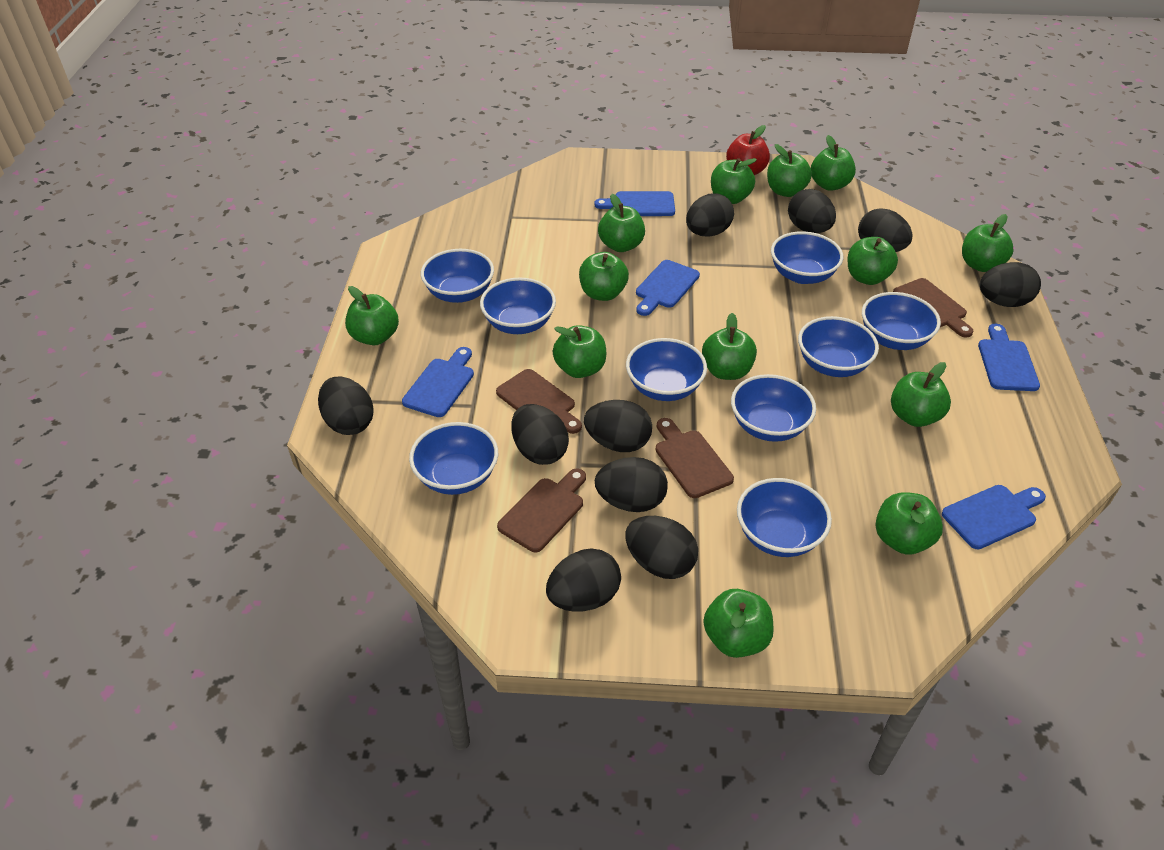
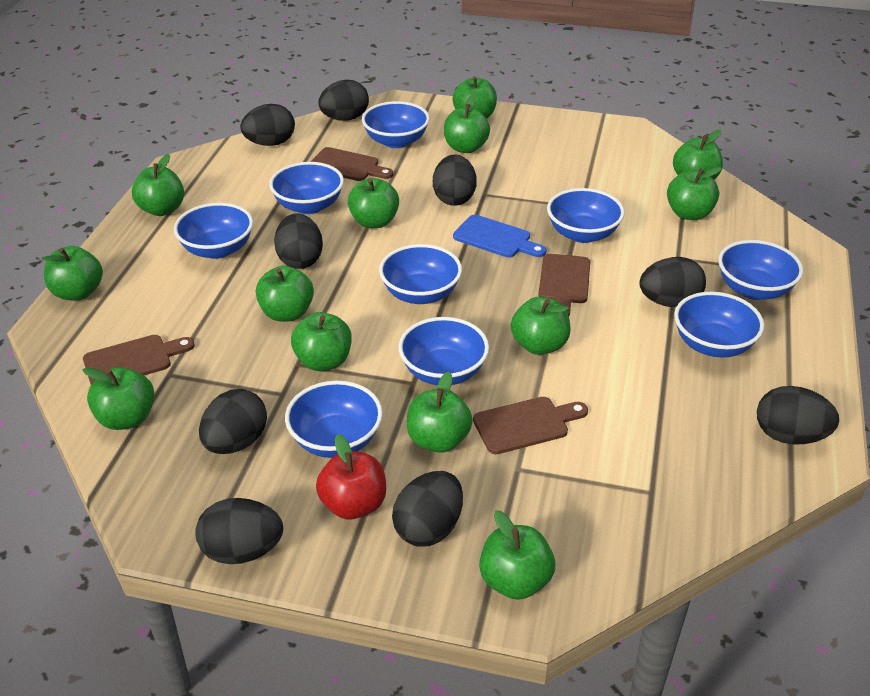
black egg: 10 -> 9
blue cutting board: 5 -> 1

